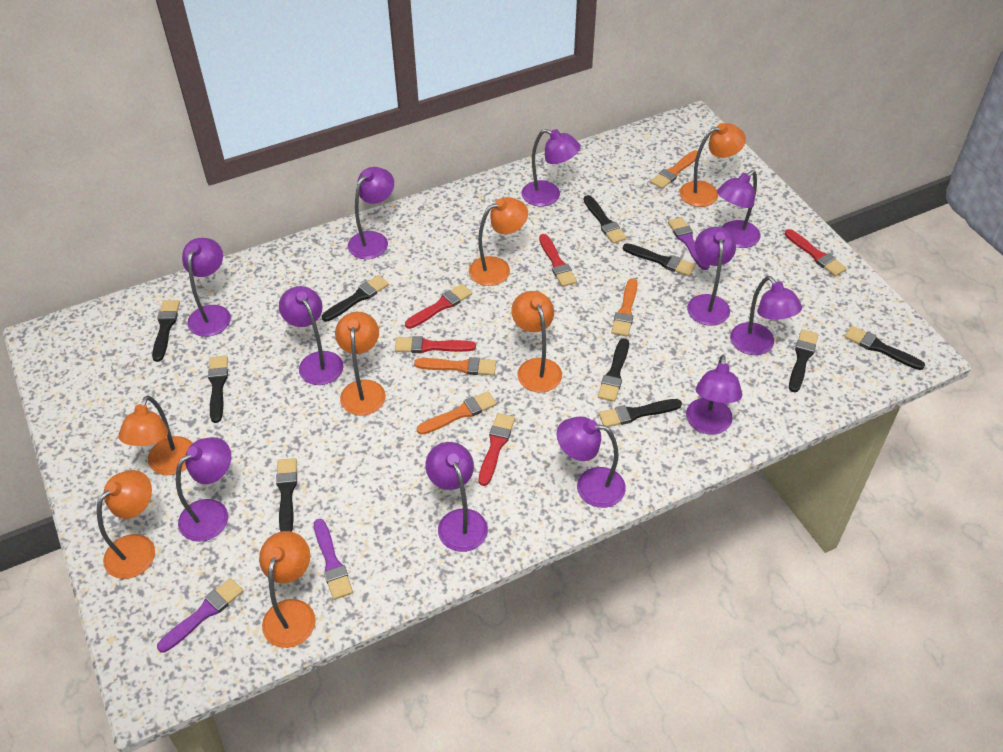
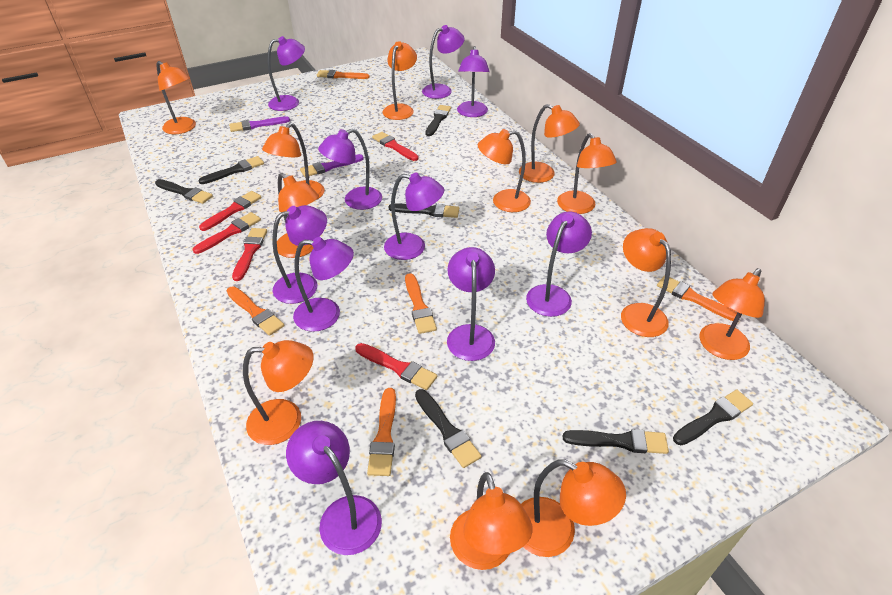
black brush: 10 -> 7
orange brush: 4 -> 5
orange lamp: 7 -> 12
purple brush: 3 -> 2
purple lamp: 11 -> 10

